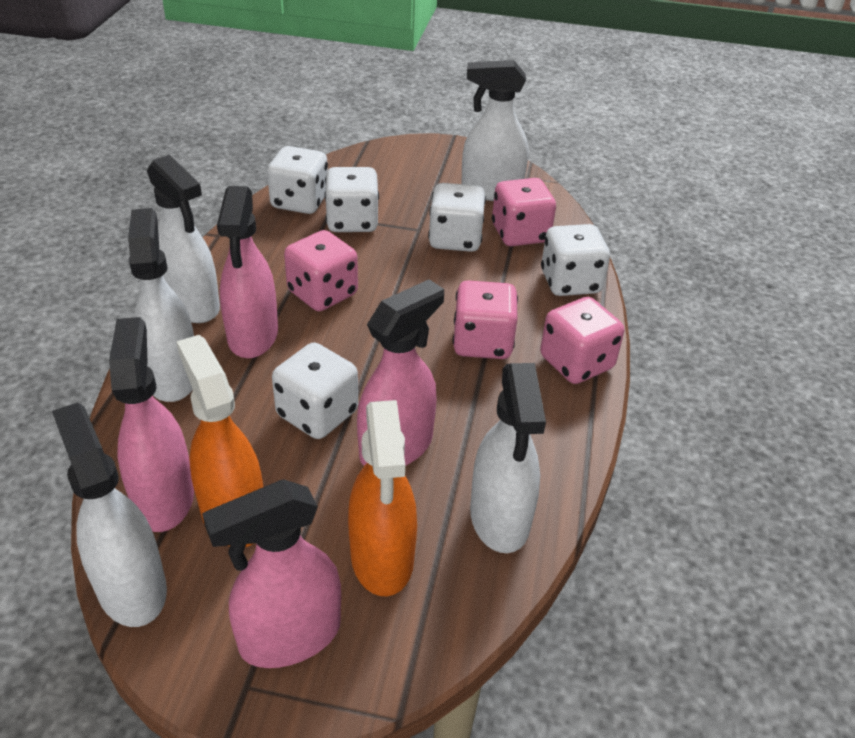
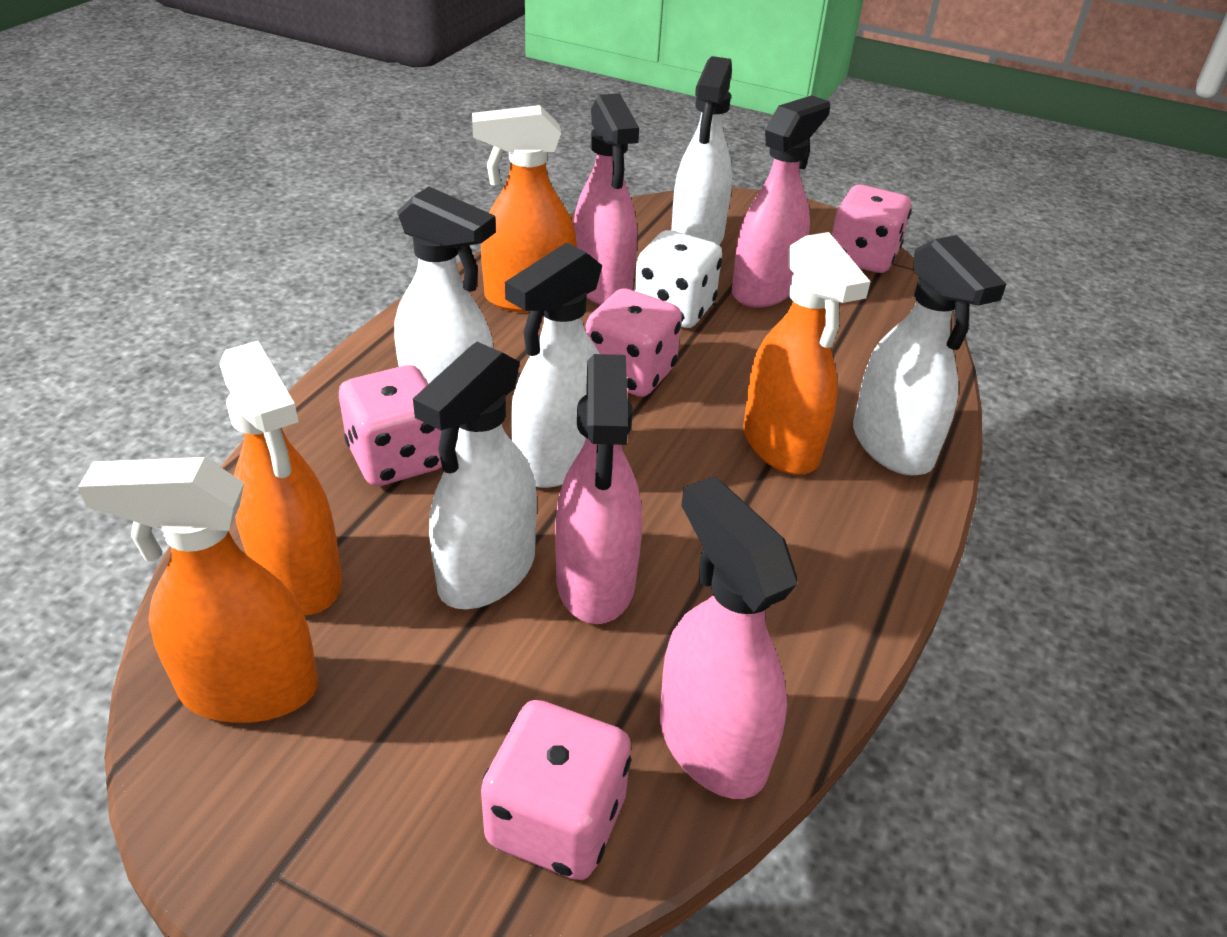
orange spray bottle: 2 -> 4
white dice: 5 -> 1

